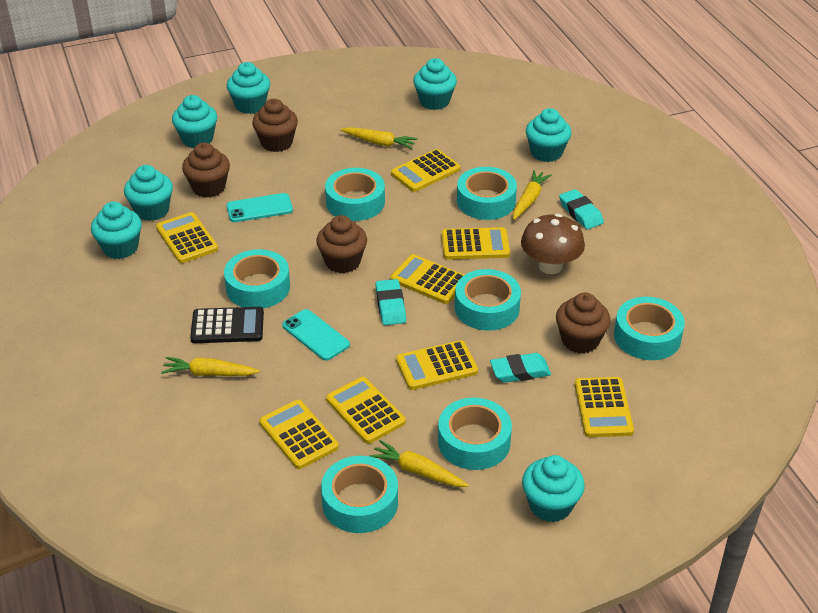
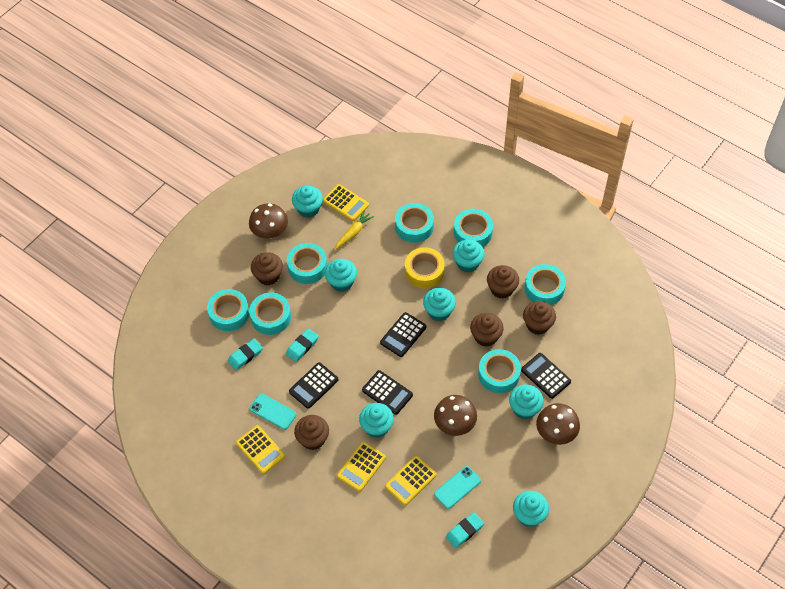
black calculator: 1 -> 4
brown cupcake: 4 -> 5
brown mushroom: 1 -> 3
yellow calculator: 8 -> 4
yellow carrot: 4 -> 1
yellow tape: 0 -> 1

